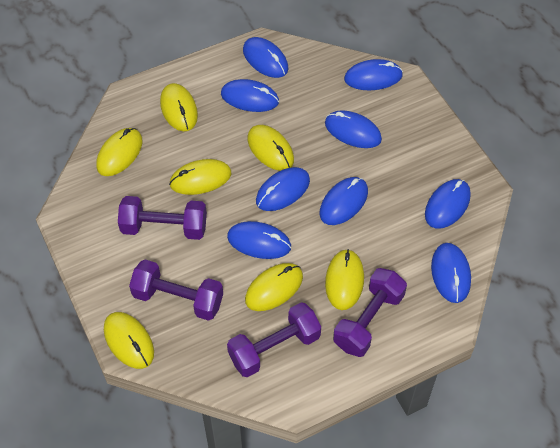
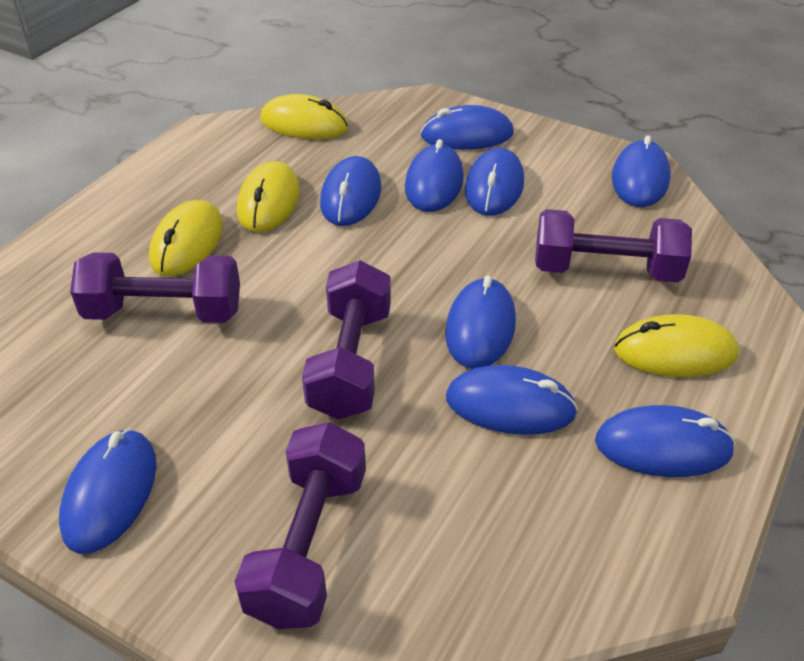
yellow mouse: 7 -> 4

